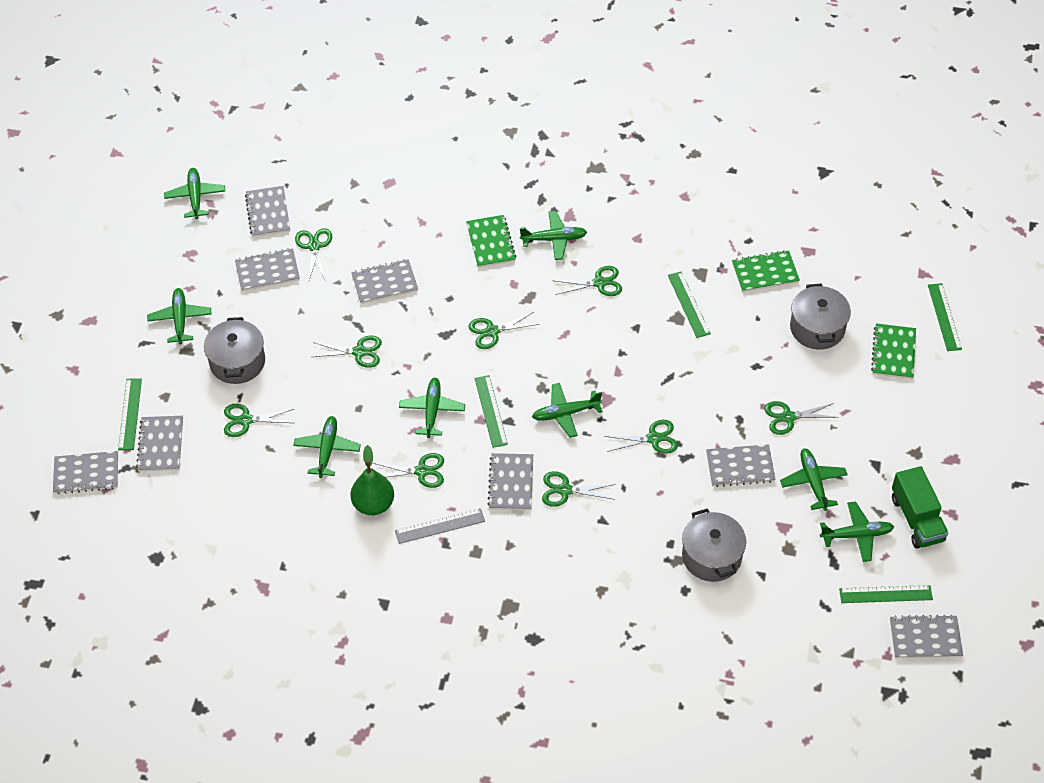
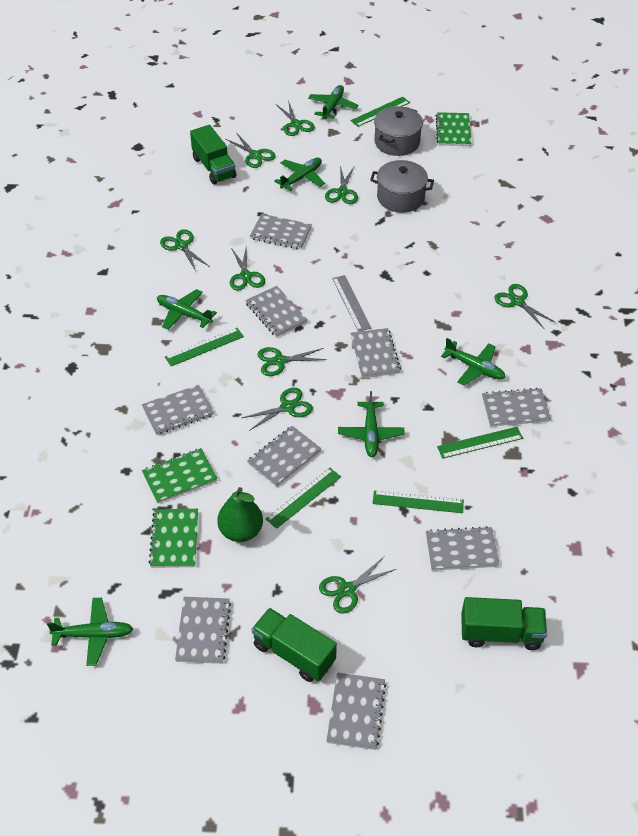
green plane: 8 -> 6
green truck: 1 -> 3
grey notebook: 8 -> 9
grey pot: 3 -> 2

